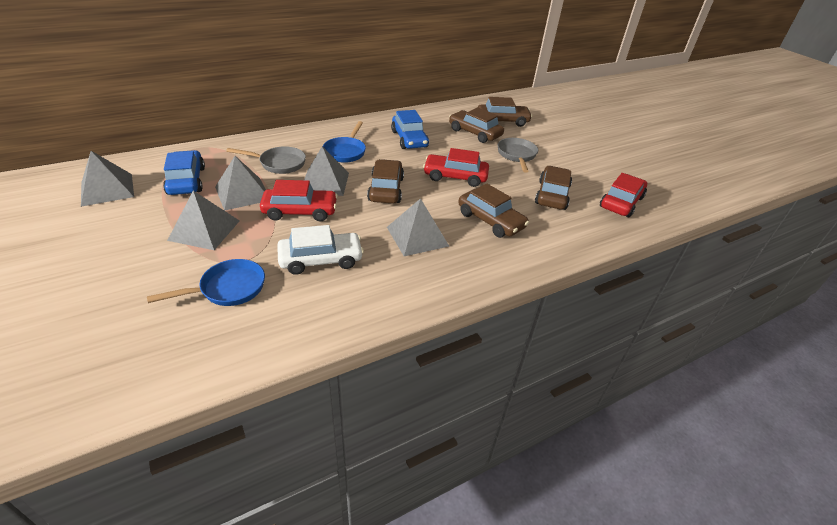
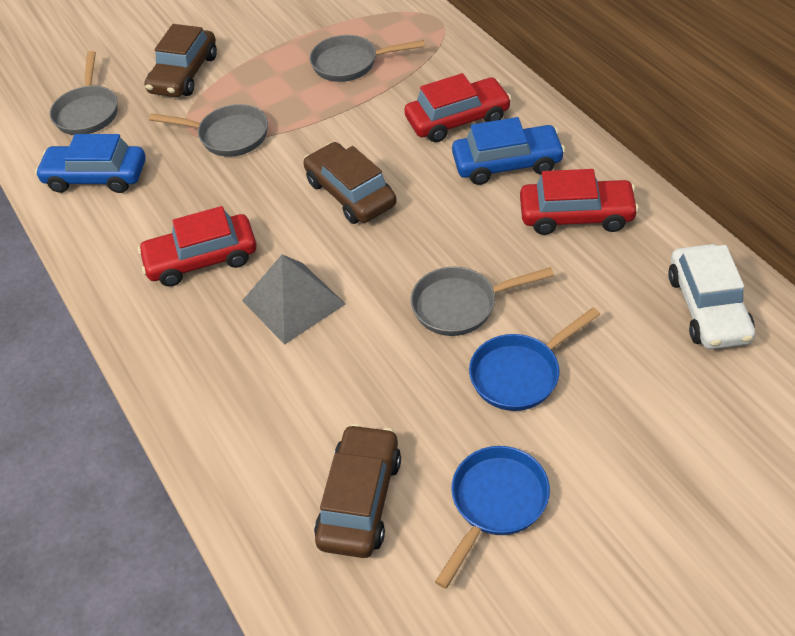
brown car: 5 -> 3
grey pan: 2 -> 4
grey pyramid: 5 -> 1

